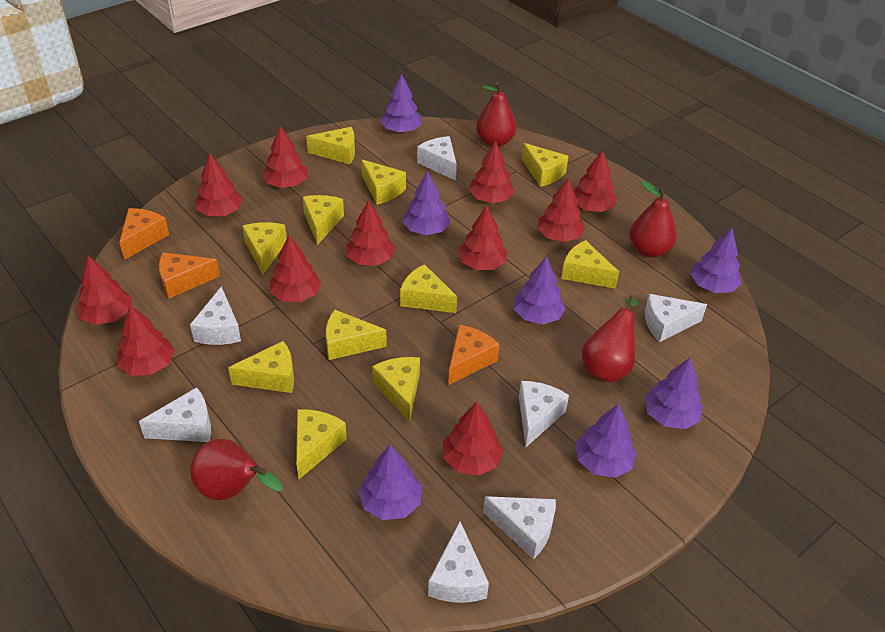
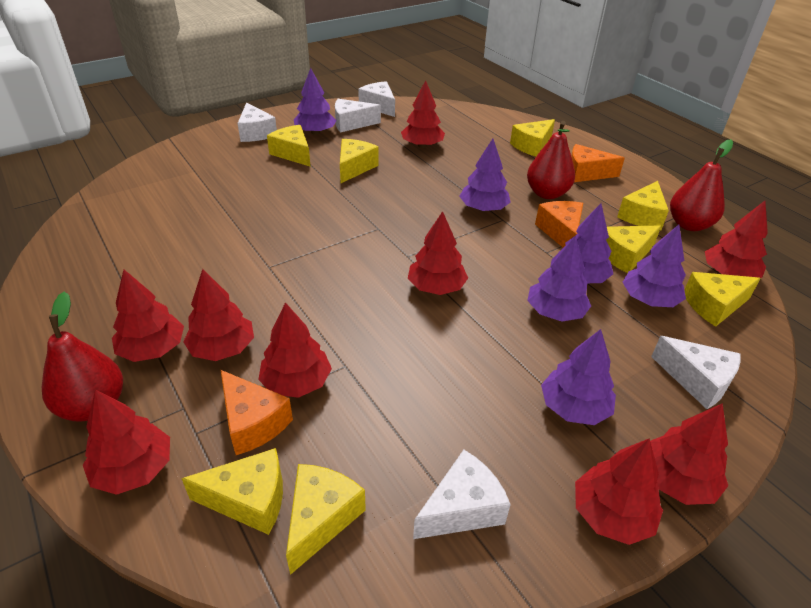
purple tree: 7 -> 6
red pear: 4 -> 3
red tree: 11 -> 9
white cheese: 7 -> 5
yellow cheese: 11 -> 8

